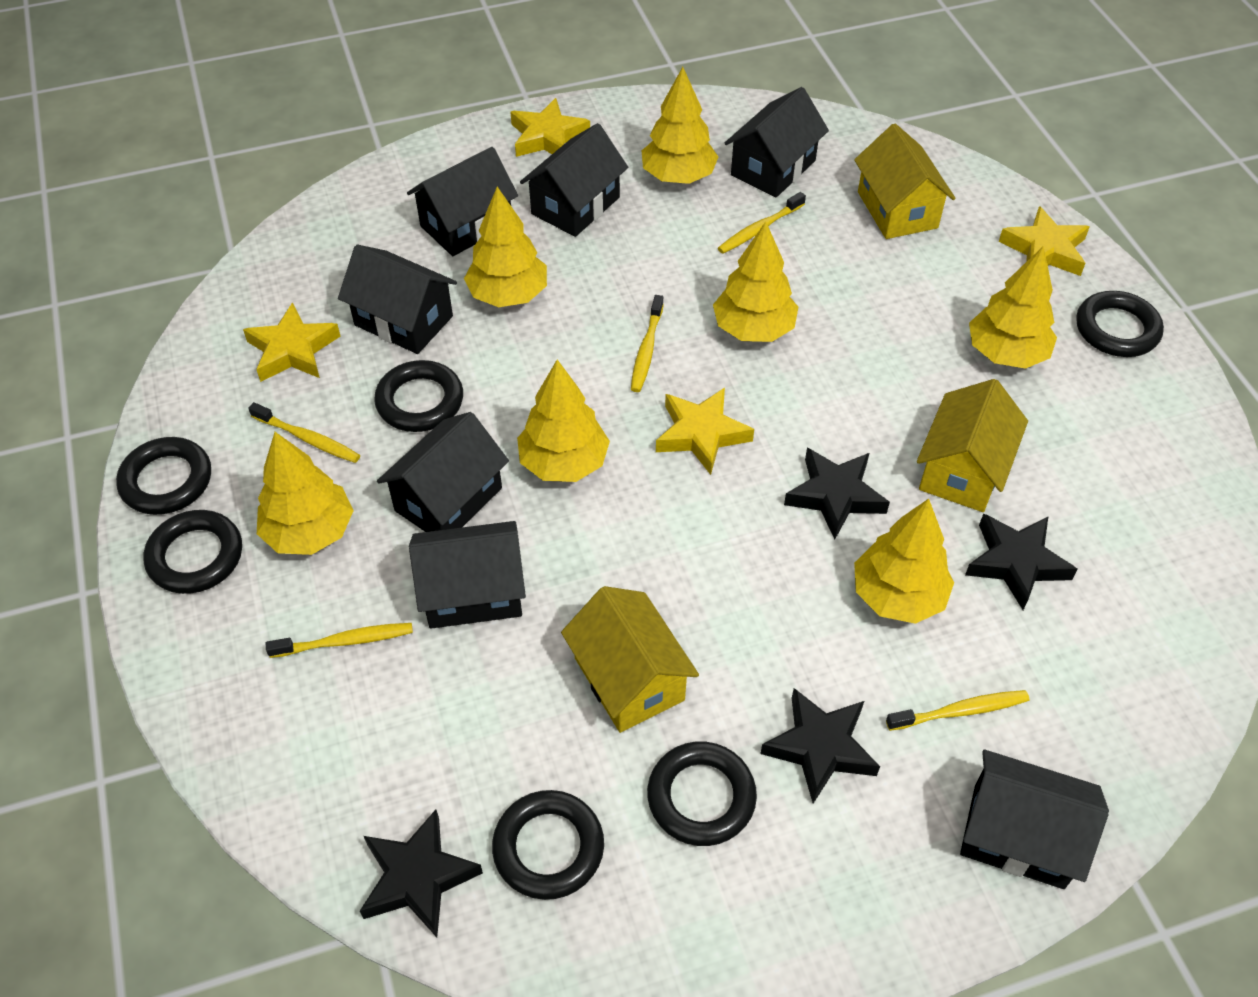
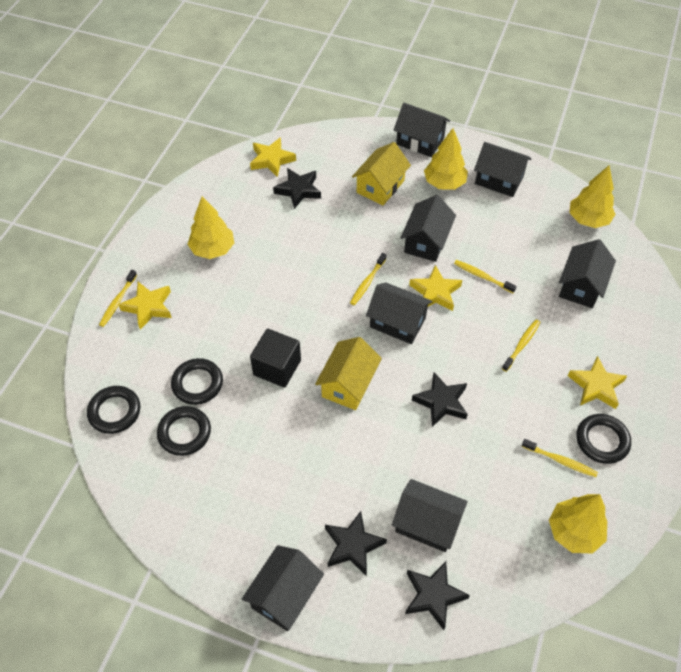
black cube: 0 -> 1
black ring: 6 -> 4
yellow house: 3 -> 2
yellow tree: 7 -> 4

